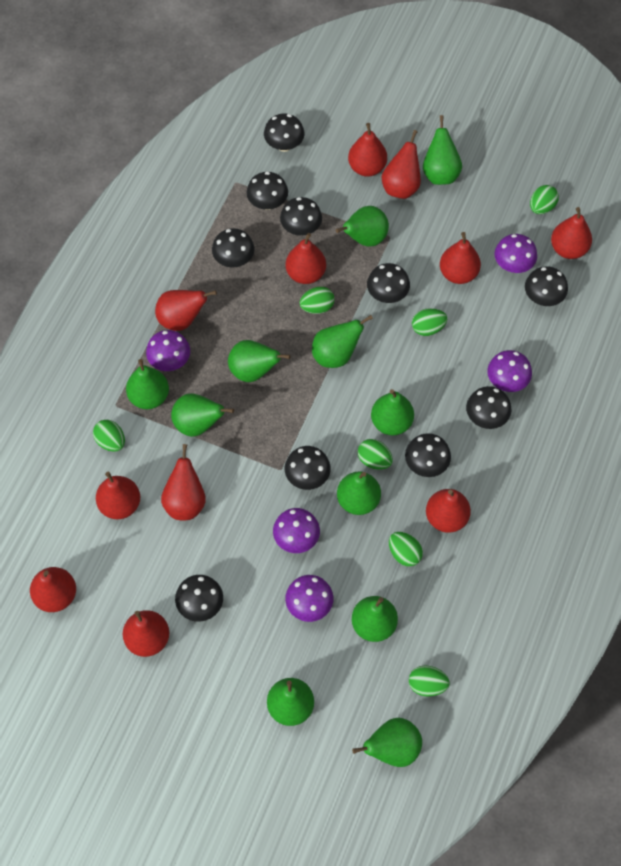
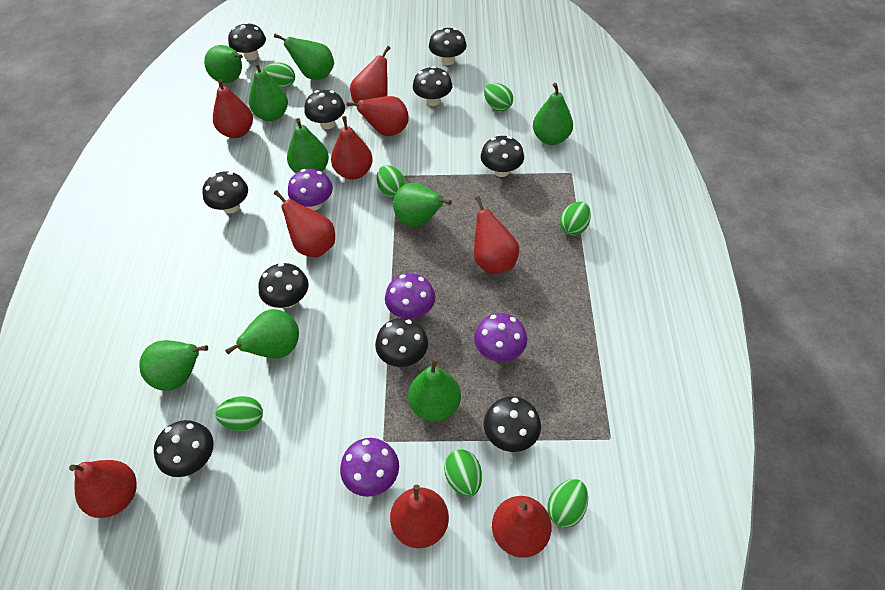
green pear: 11 -> 9
purple mushroom: 5 -> 4
red pear: 11 -> 9

